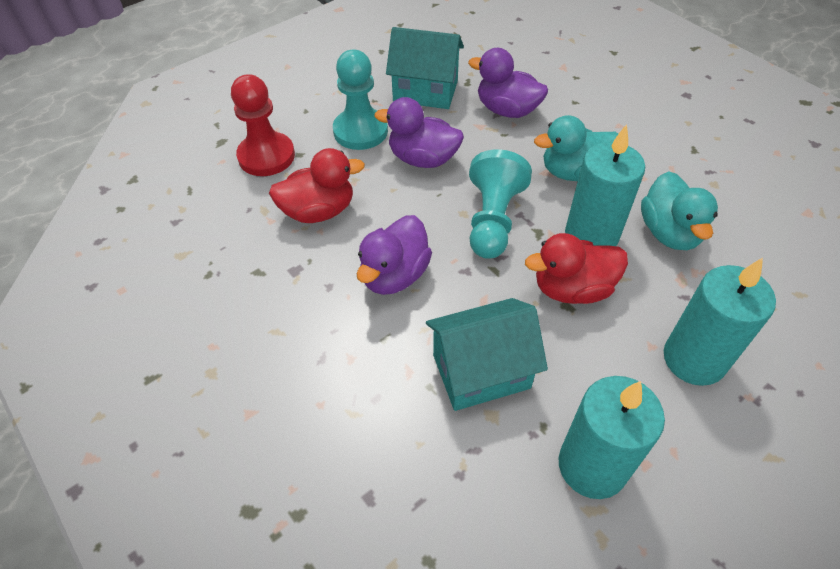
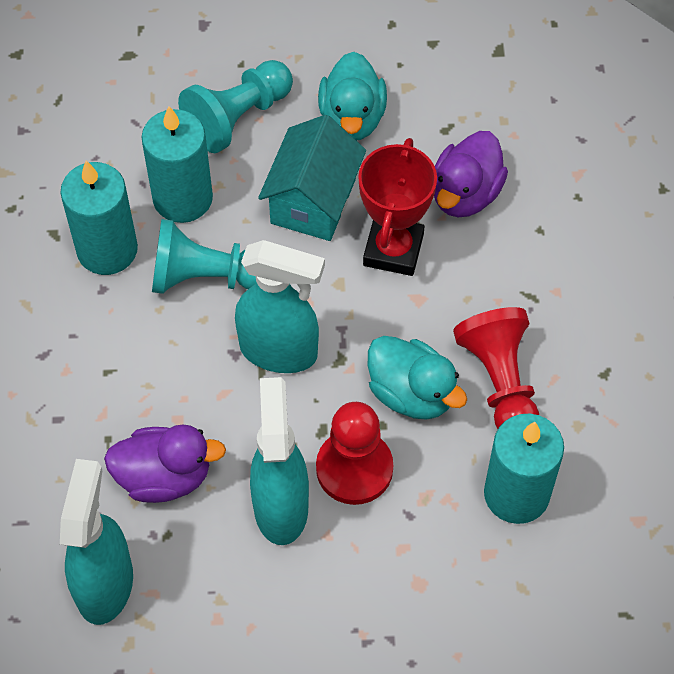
purple duck: 3 -> 2
red duck: 2 -> 0
red pawn: 1 -> 2
red trophy: 0 -> 1
turquoise house: 2 -> 1
turquoise spray bottle: 0 -> 3

